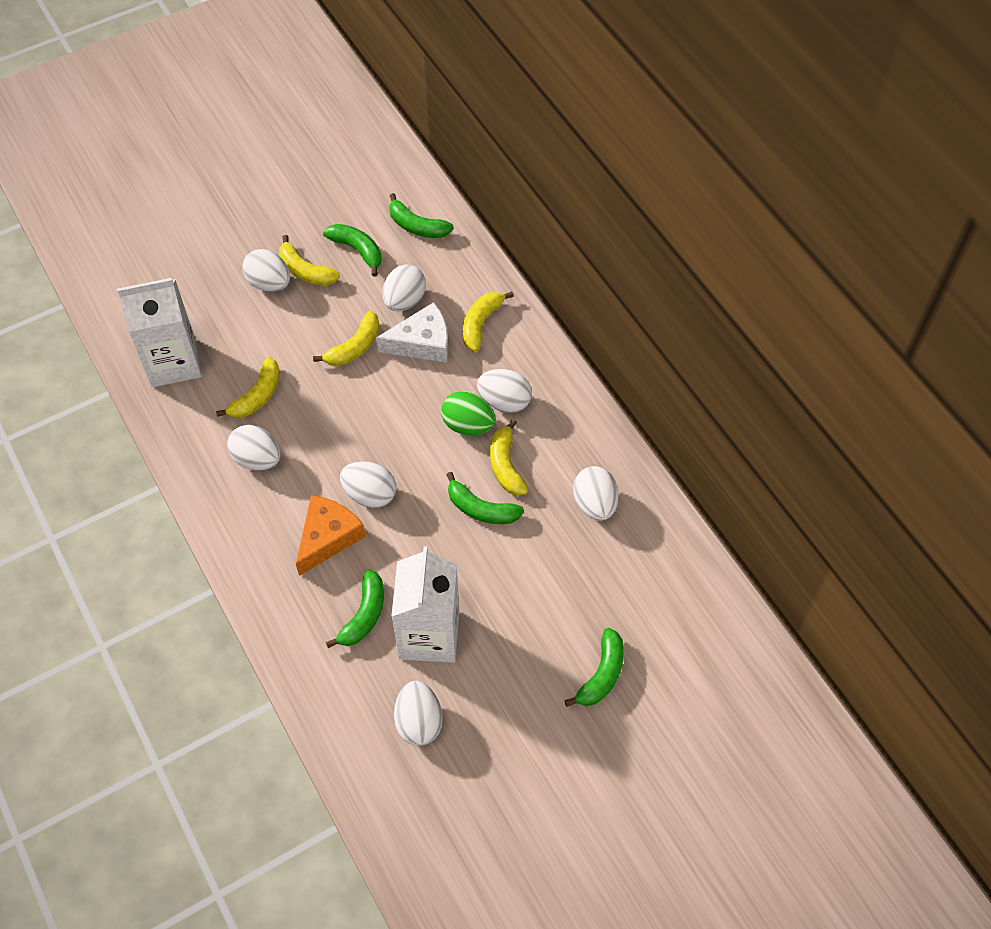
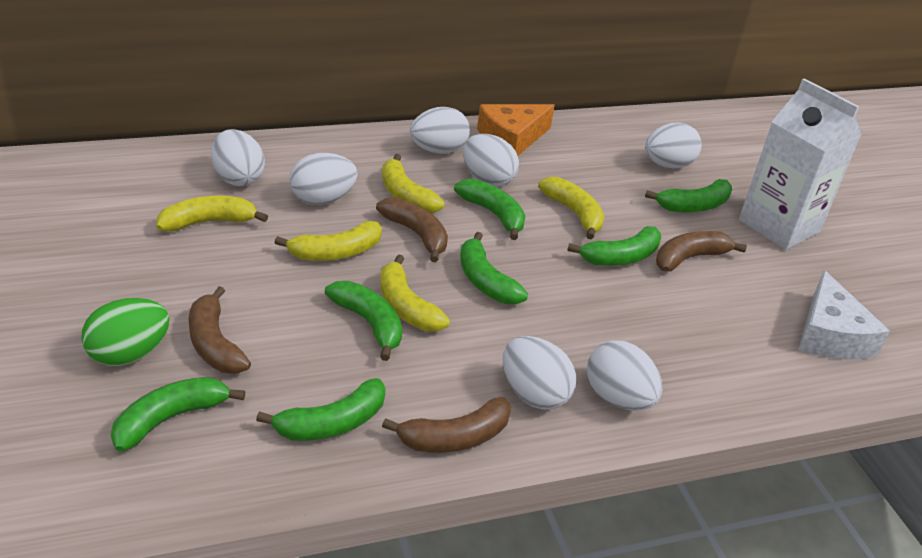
brown banana: 0 -> 4
green banana: 5 -> 7
white carton: 2 -> 1

